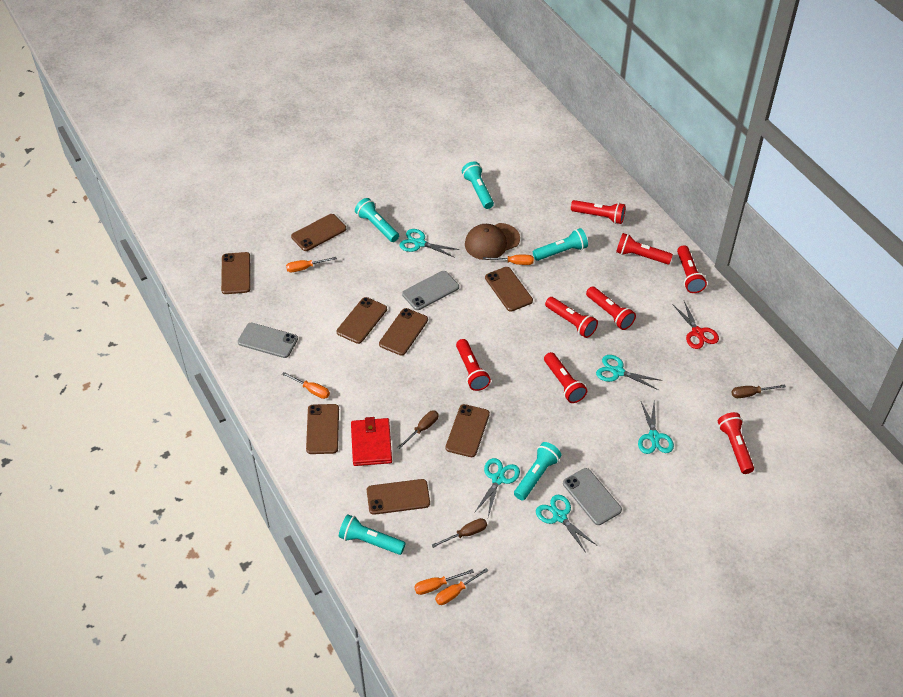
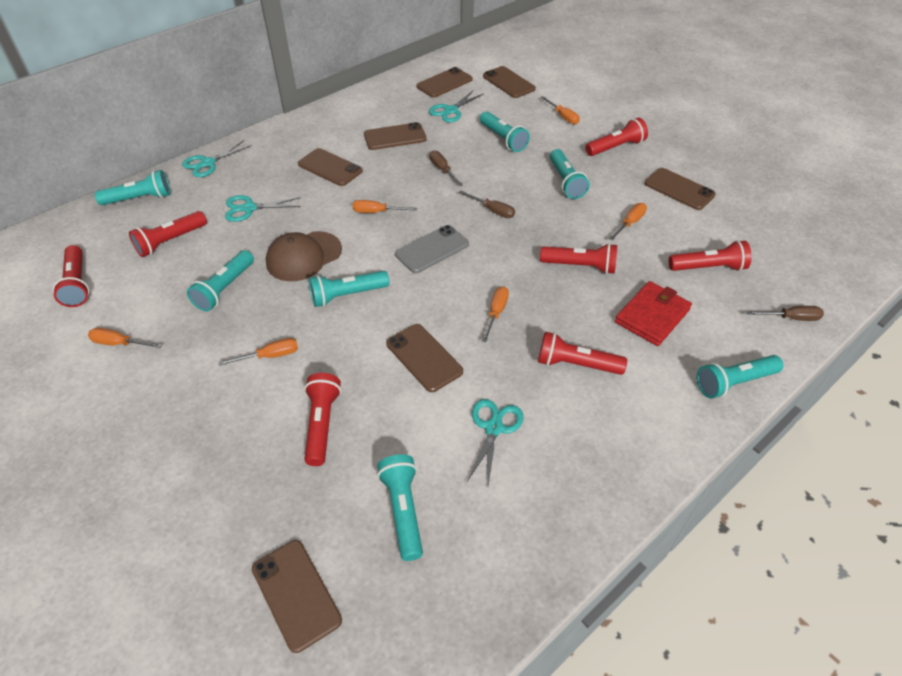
brown phone: 8 -> 7
grey phone: 3 -> 1
orange screwdriver: 5 -> 6
red flashlight: 8 -> 7
red scissors: 1 -> 0
turquoise flashlight: 5 -> 7
turquoise scissors: 5 -> 4

